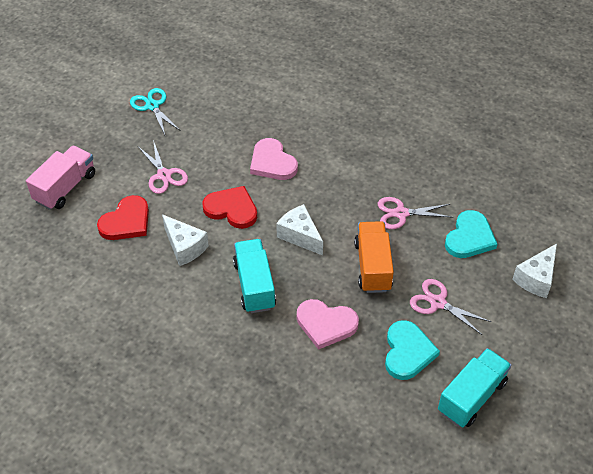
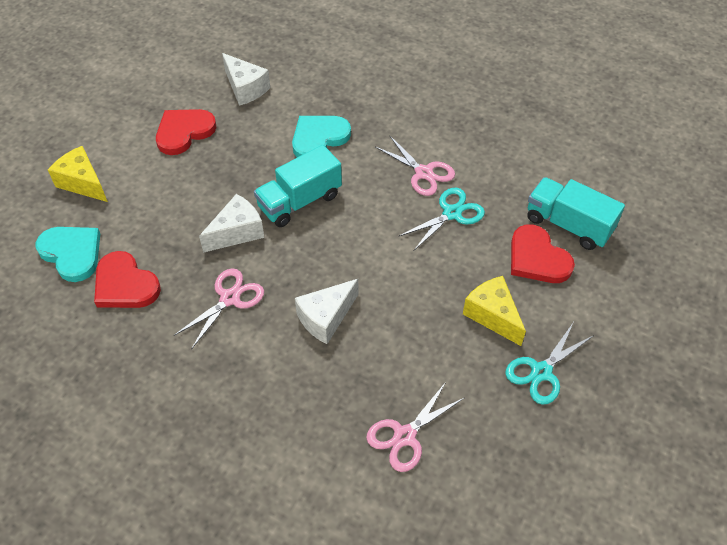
orange truck: 1 -> 0
pink heart: 2 -> 0
pink truck: 1 -> 0
red heart: 2 -> 3
turquoise scissors: 1 -> 2
yellow cheese: 0 -> 2

